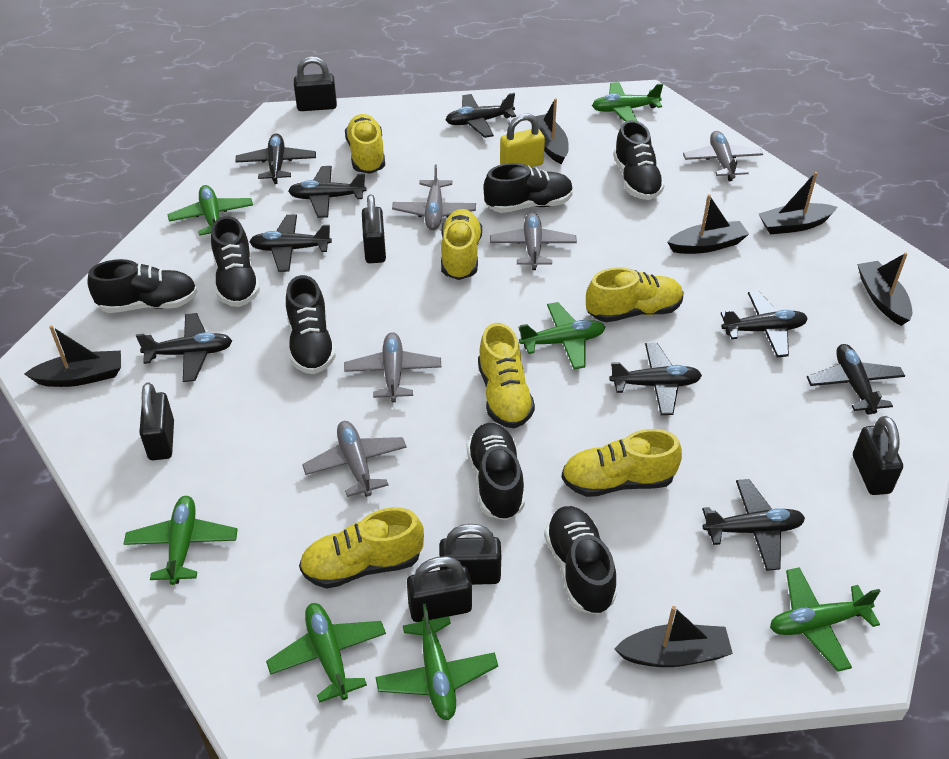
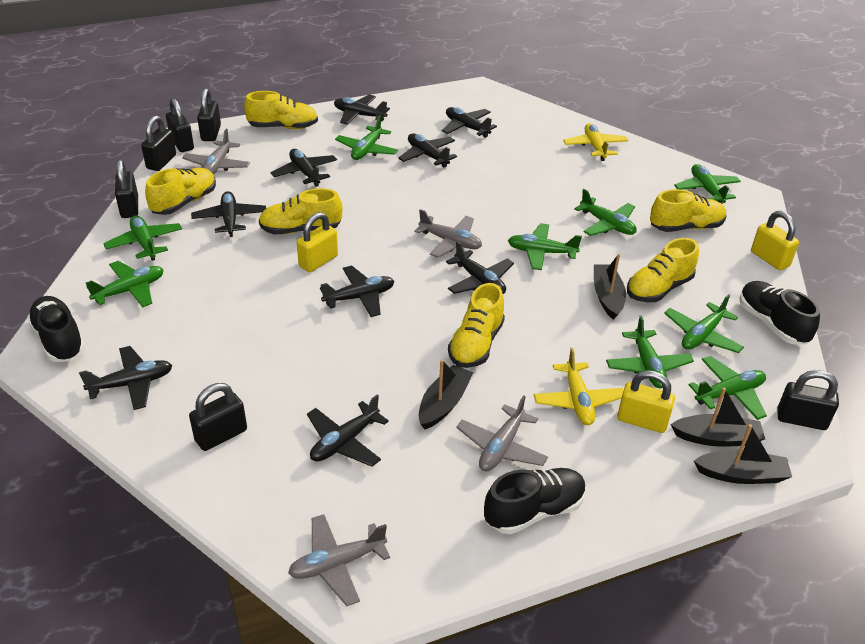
black boat: 6 -> 4
black shoe: 7 -> 3
green plane: 7 -> 9
grey plane: 5 -> 4
yellow padlock: 1 -> 3
yellow plane: 0 -> 2

